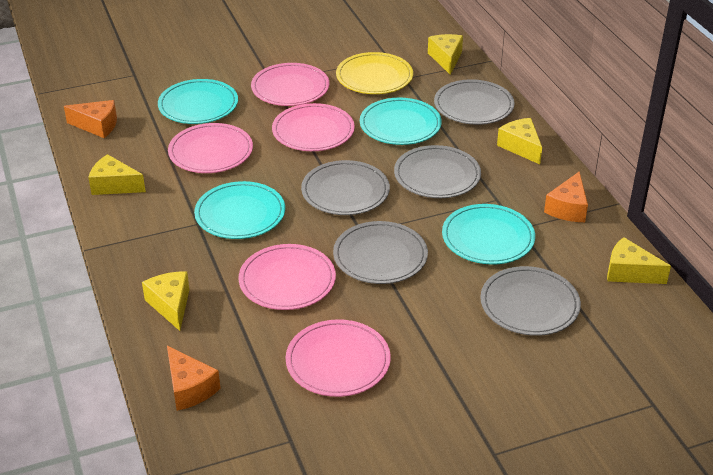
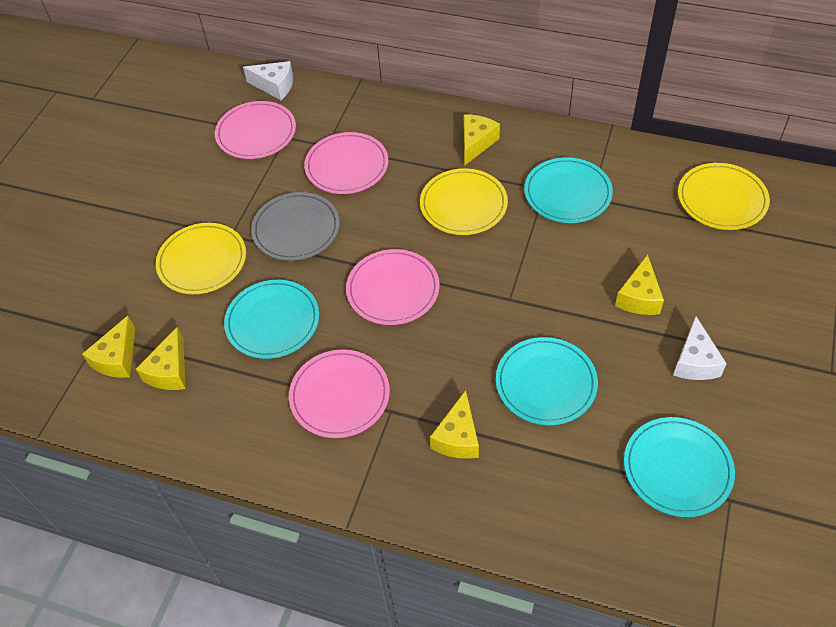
grey plate: 5 -> 1
orange cheese: 3 -> 0
pink plate: 5 -> 4
white cheese: 0 -> 2
yellow plate: 1 -> 3

